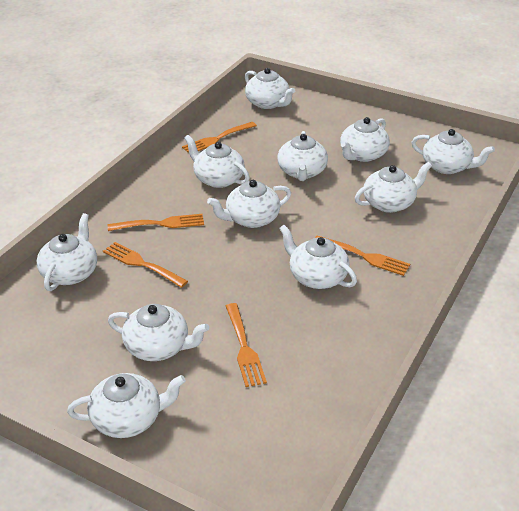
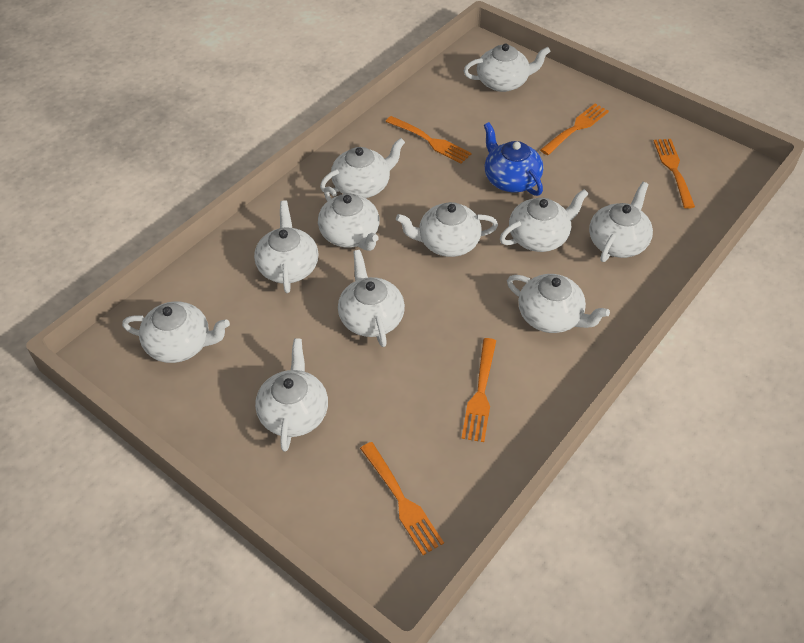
blue teapot: 0 -> 1

